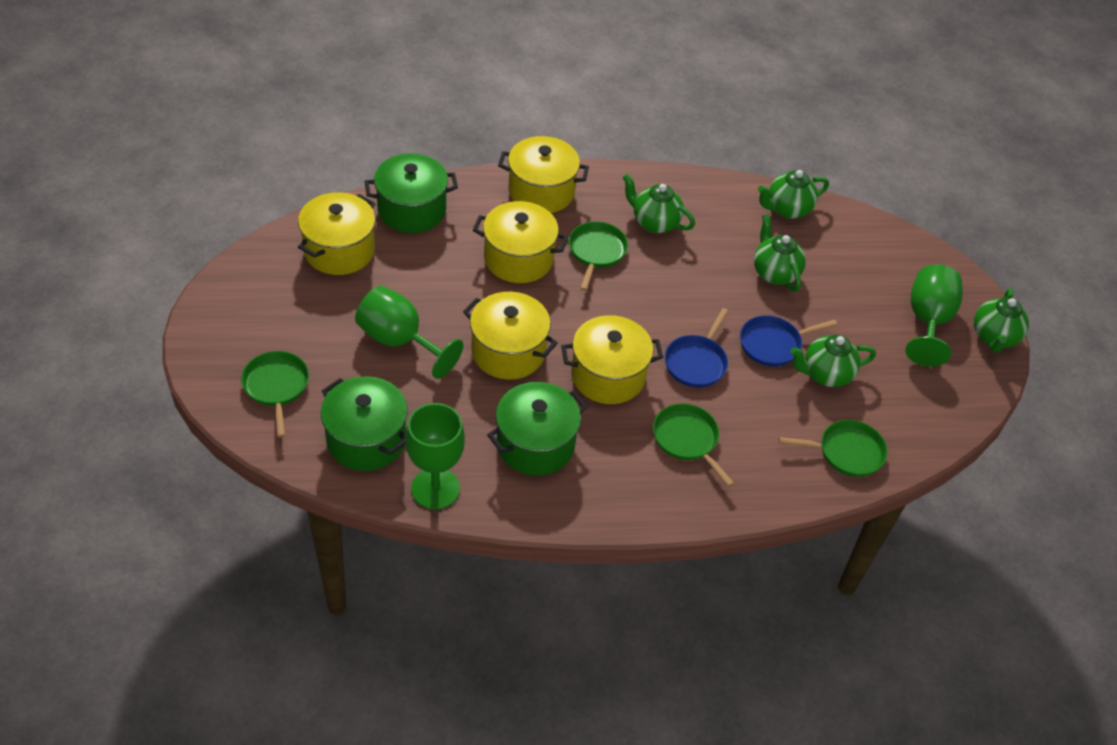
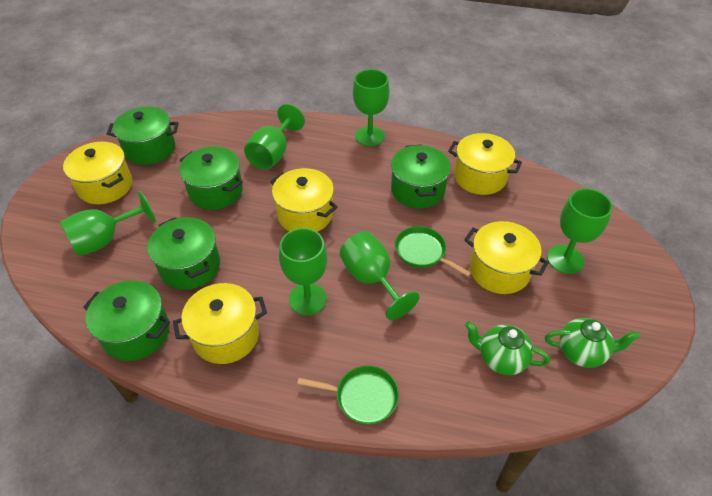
blue pan: 2 -> 0
green goblet: 3 -> 6
green pan: 4 -> 2
green pot: 3 -> 5
green teapot: 5 -> 2

